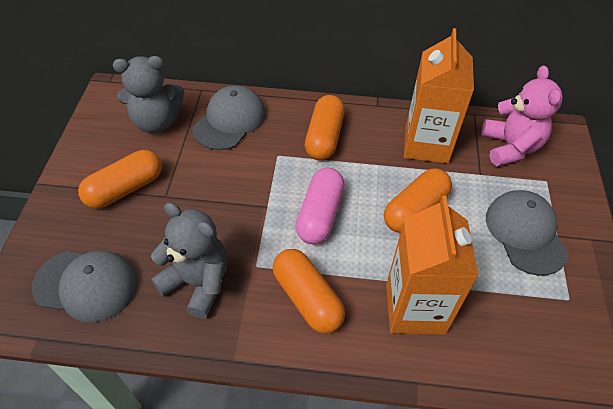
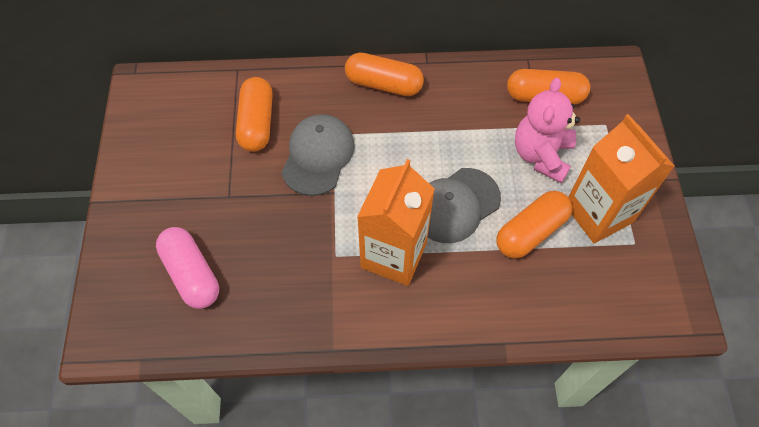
grey cap: 3 -> 2
grey teddy bear: 2 -> 0

